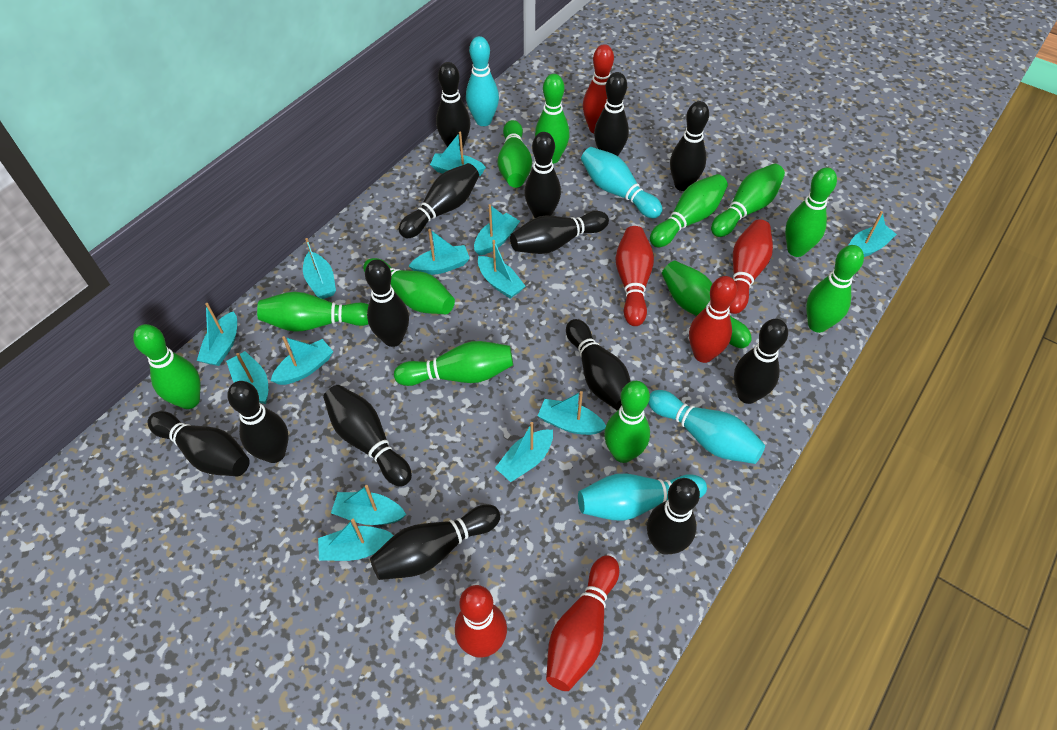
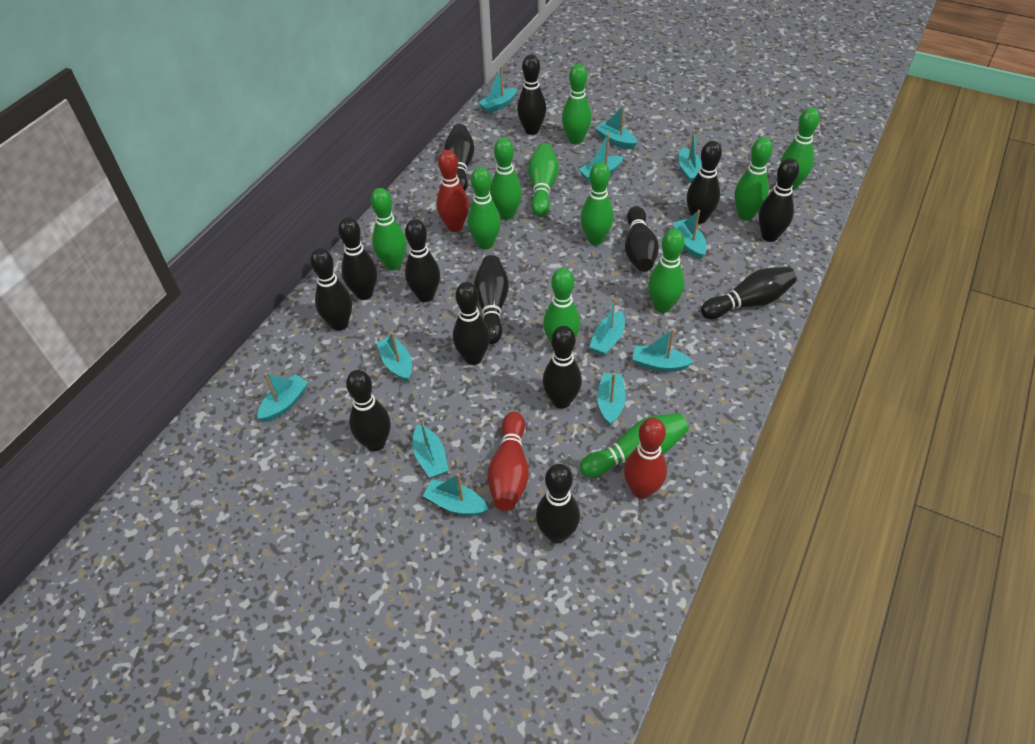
green bowling pin: 12 -> 11
red bowling pin: 6 -> 3
turquoise boat: 13 -> 12
turquoise bowling pin: 4 -> 0

